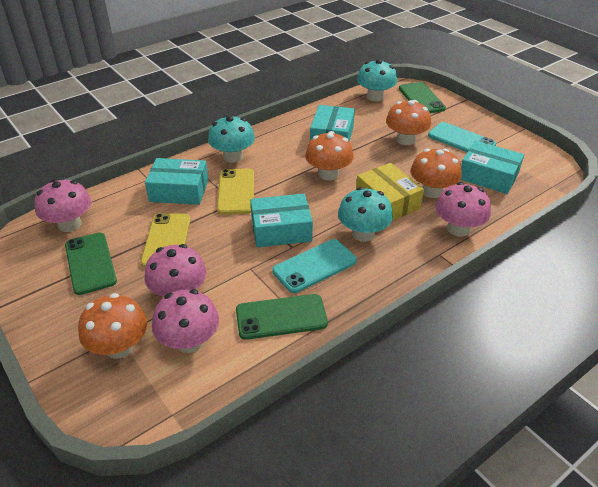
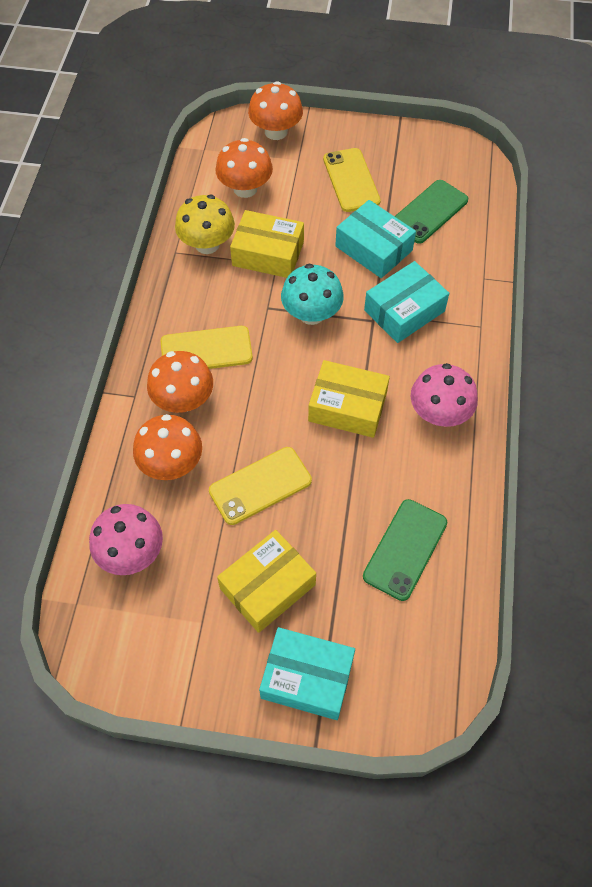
green phone: 3 -> 2
pink mushroom: 4 -> 2
turquoise box: 4 -> 3
turquoise mushroom: 3 -> 1
turquoise phone: 2 -> 0
yellow box: 1 -> 3
yellow mushroom: 0 -> 1
yellow phone: 2 -> 3

